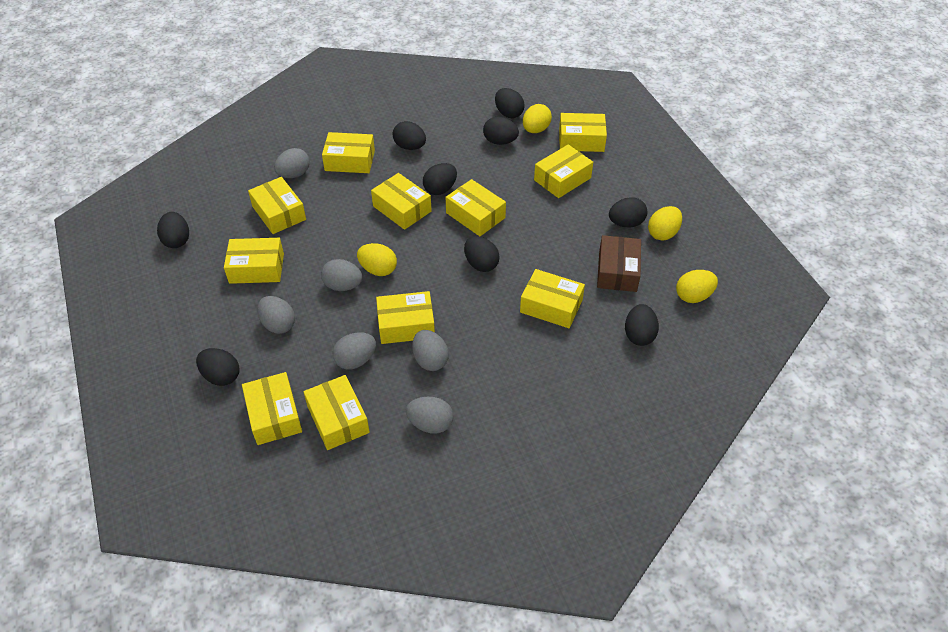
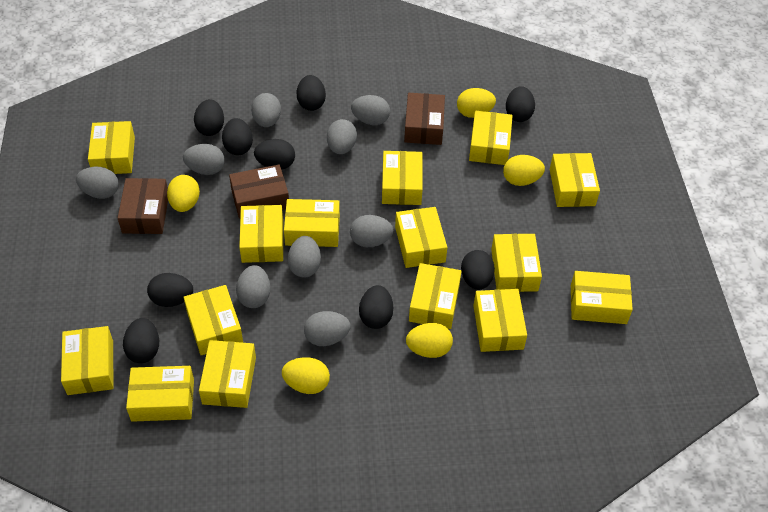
brown box: 1 -> 3
grey egg: 6 -> 9
yellow box: 11 -> 15
yellow egg: 4 -> 5

